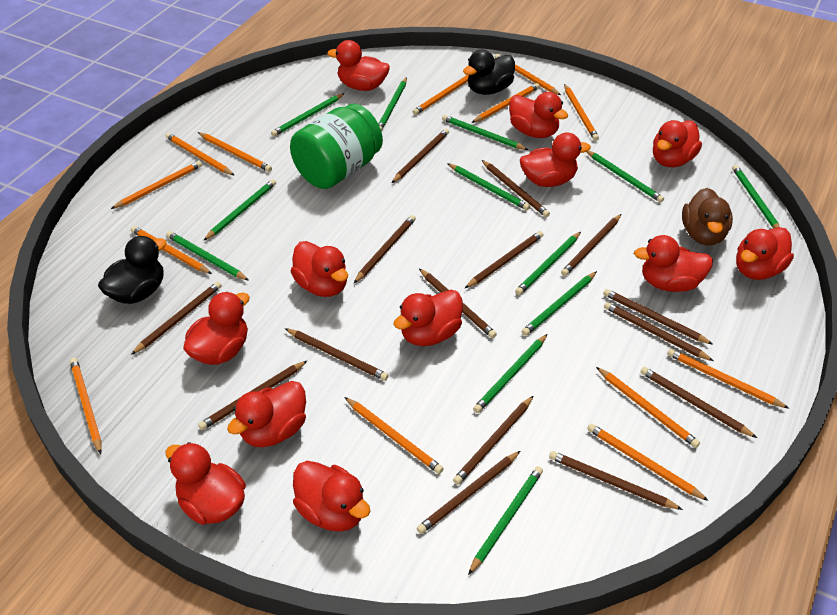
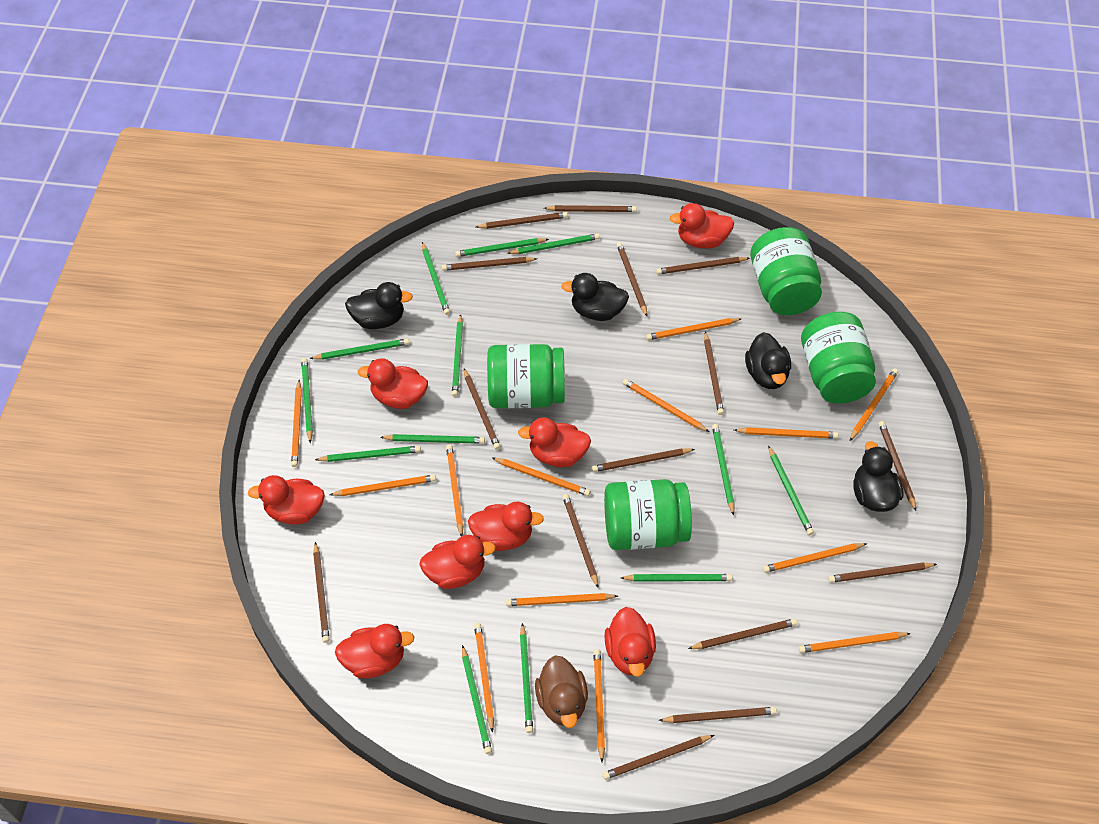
black duck: 2 -> 4
green jar: 1 -> 4
green pencil: 12 -> 13
red duck: 12 -> 8

